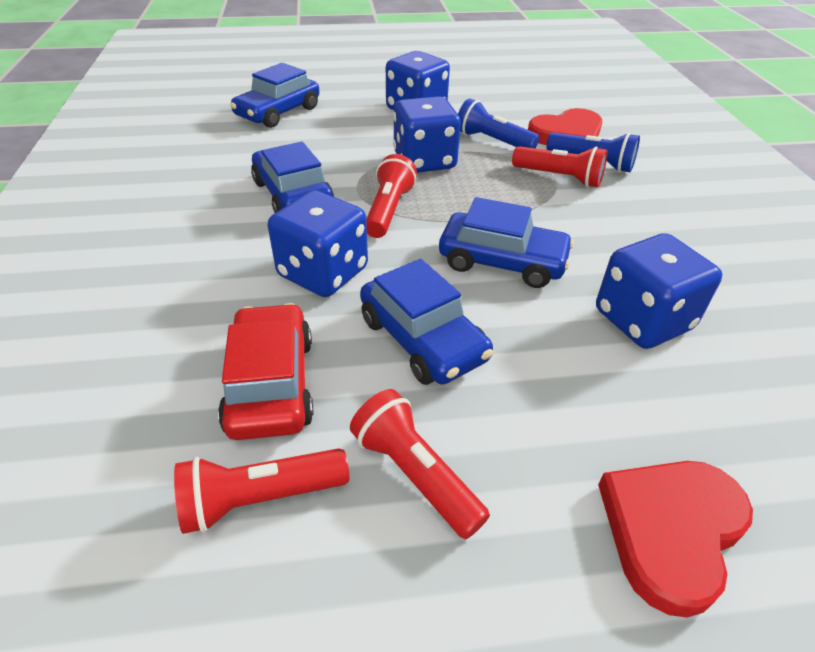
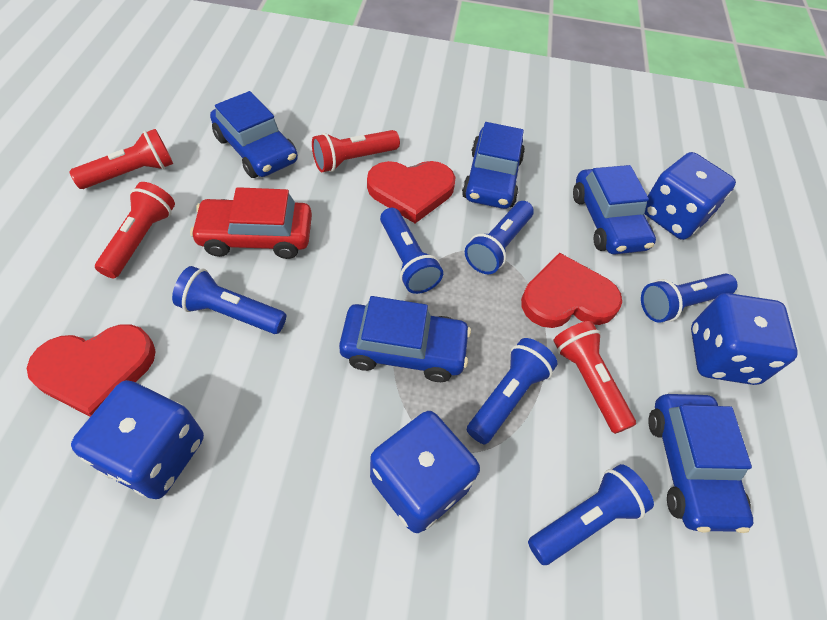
blue car: 4 -> 5
blue flashlight: 2 -> 6
red heart: 2 -> 3

